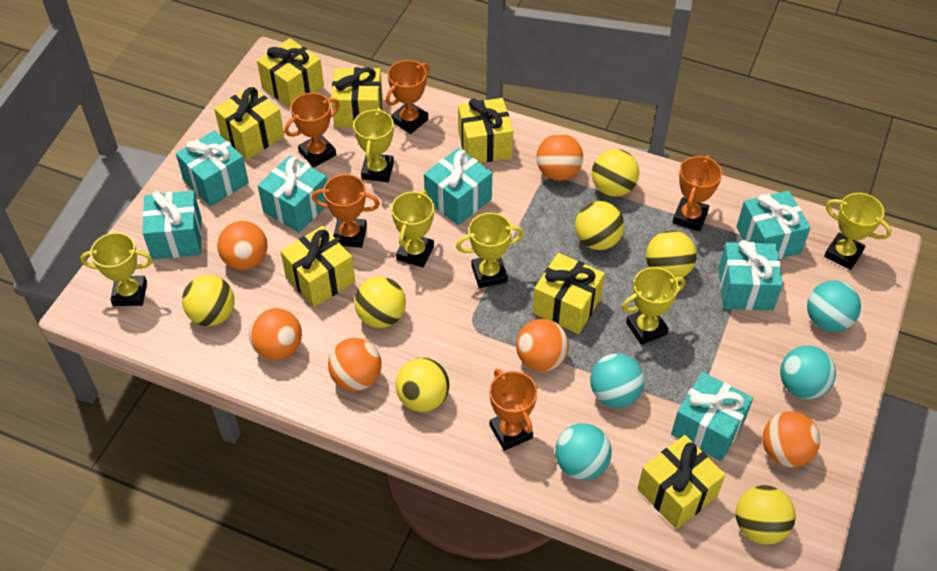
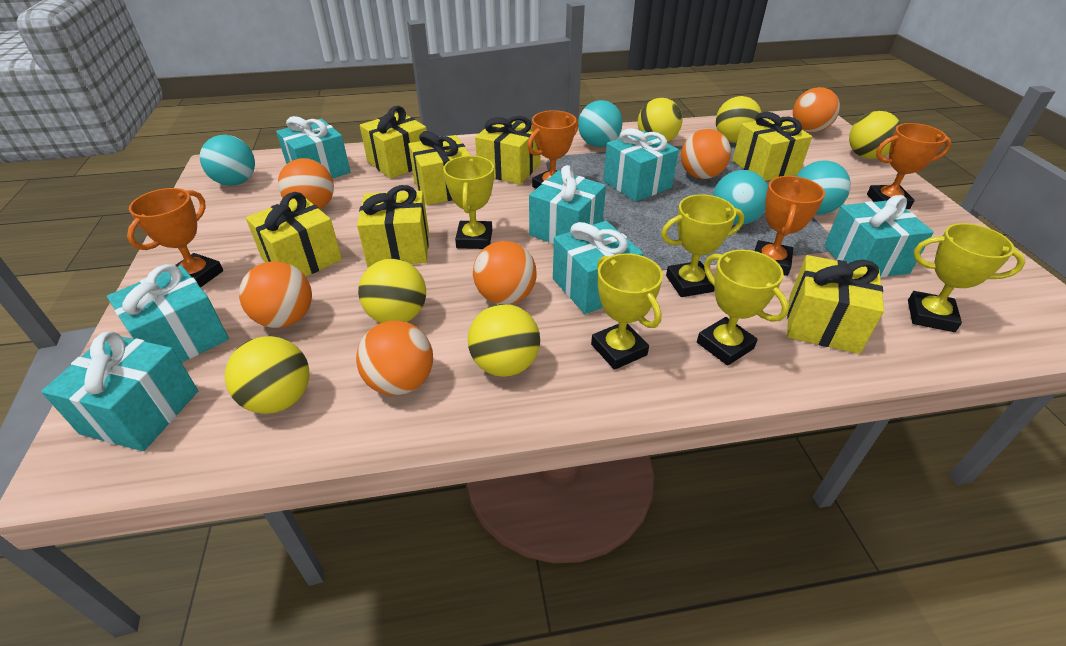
orange trophy: 5 -> 4
yellow ball: 7 -> 6
yellow trophy: 6 -> 5

